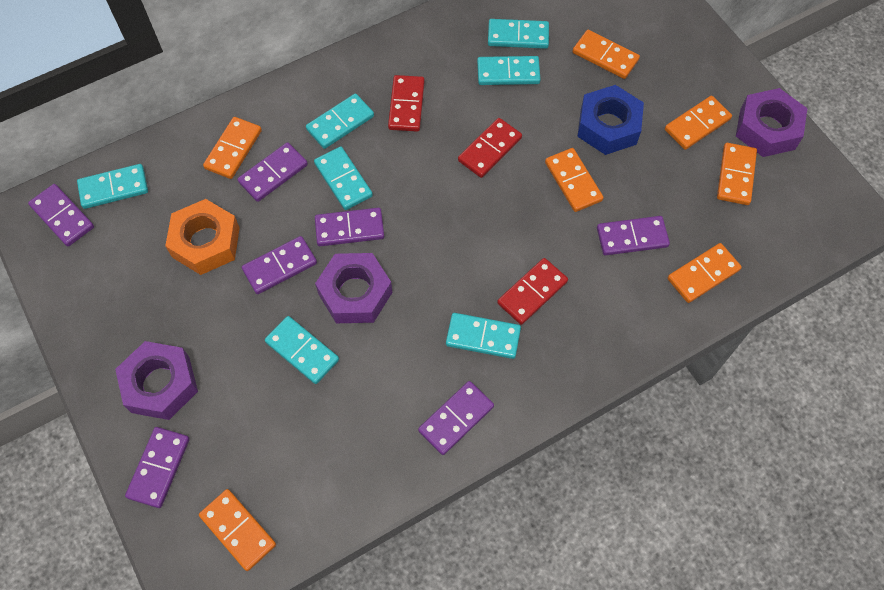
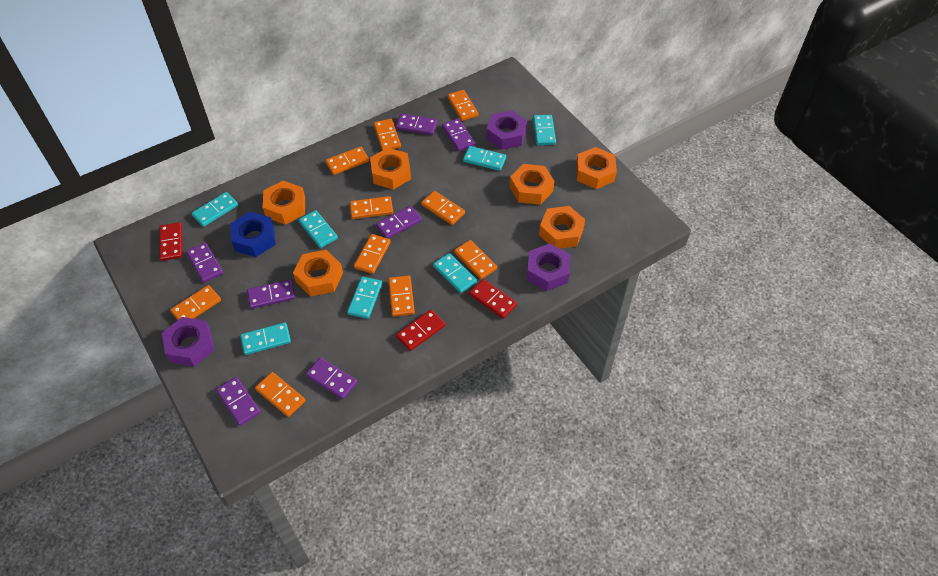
orange domino: 7 -> 10
orange nut: 1 -> 6

